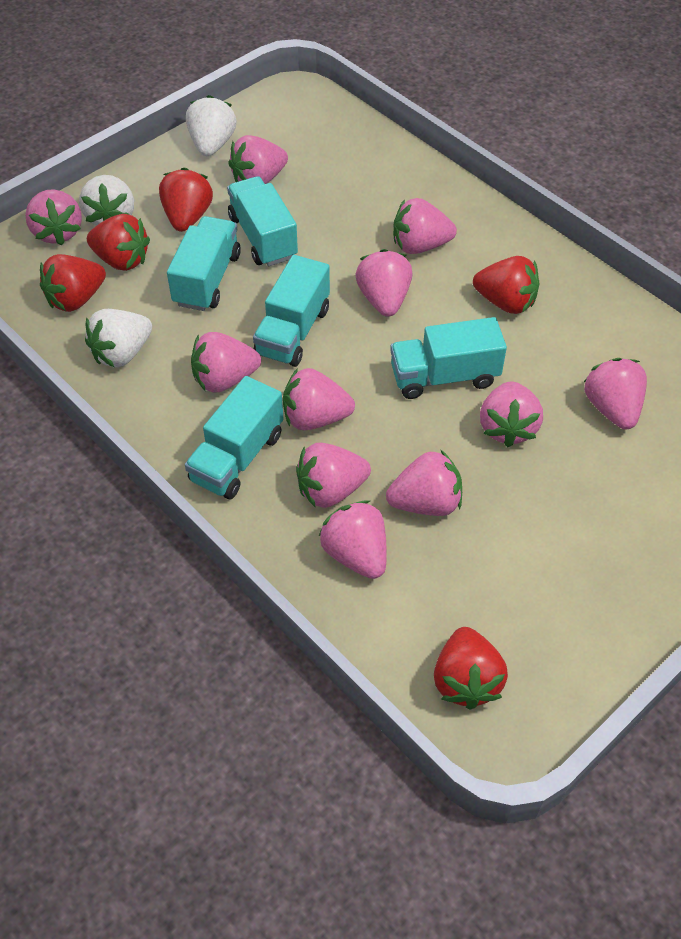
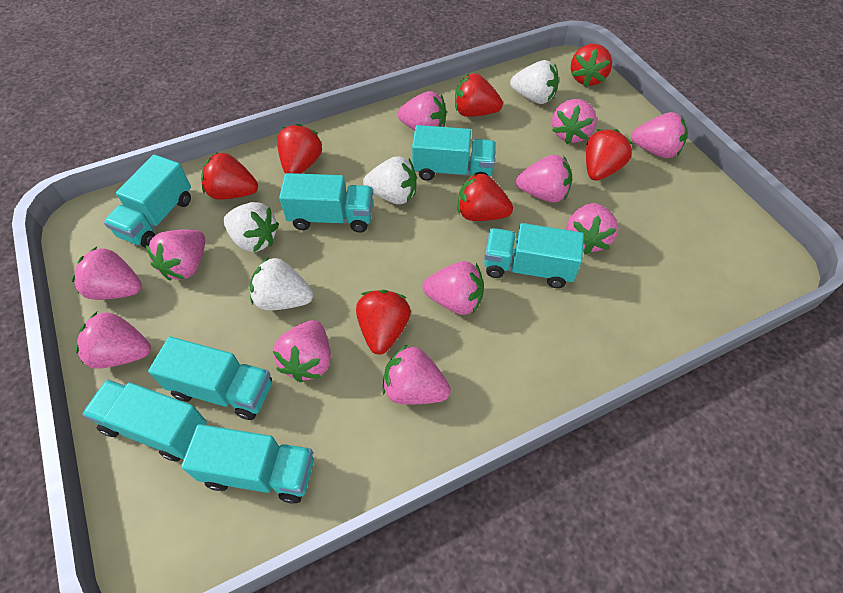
red strawberry: 5 -> 7
turquoise truck: 5 -> 7
white strawberry: 3 -> 4

